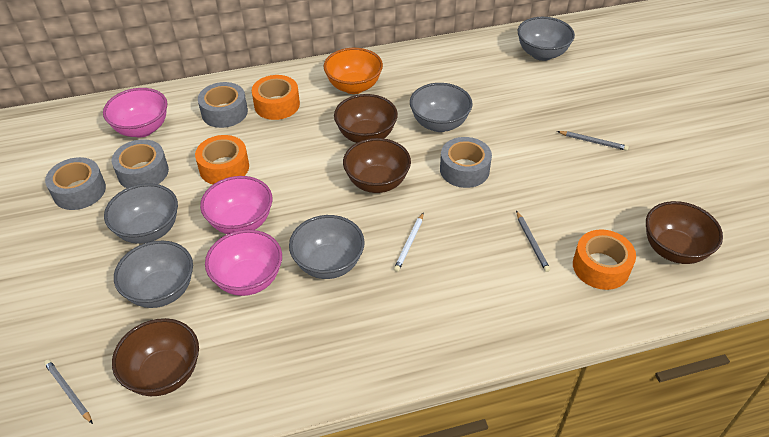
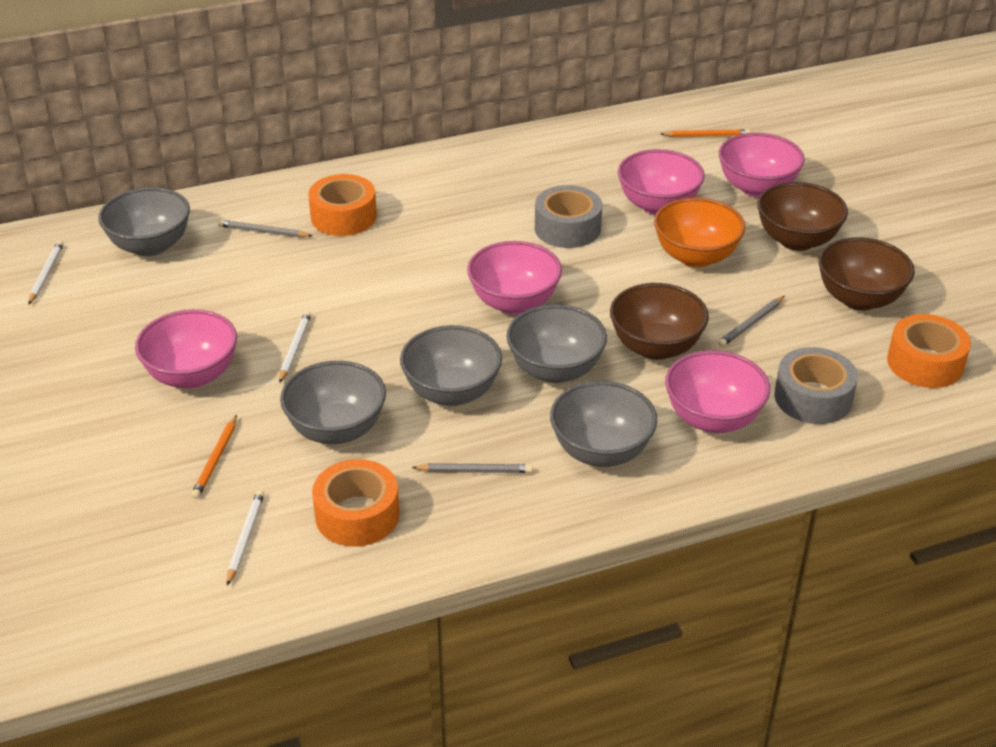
brown bowl: 4 -> 3
grey tape: 4 -> 2
orange pencil: 0 -> 2
pink bowl: 3 -> 5
white pencil: 1 -> 3

